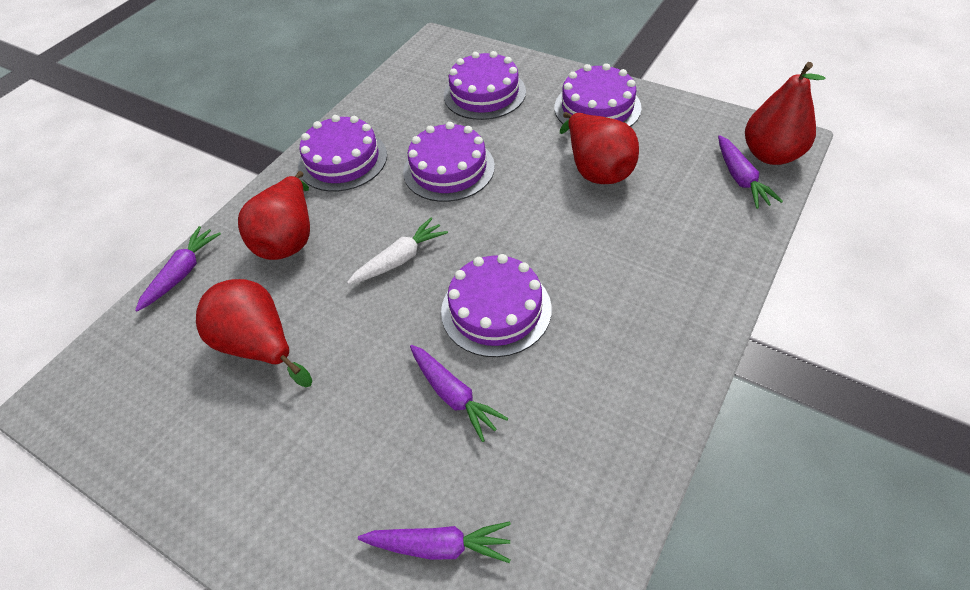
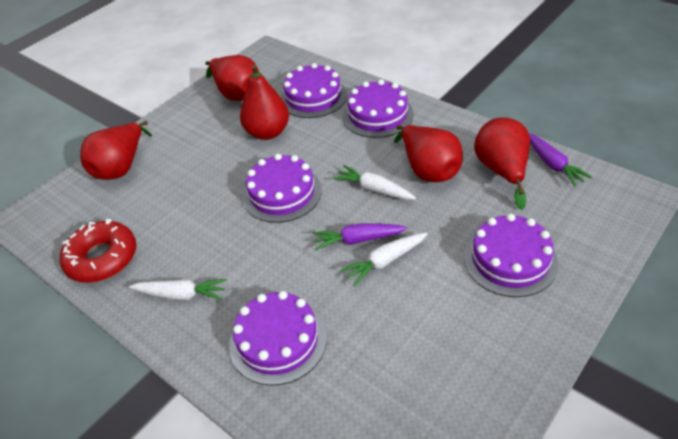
purple carrot: 4 -> 2
red donut: 0 -> 1
red pear: 4 -> 5
white carrot: 1 -> 3

